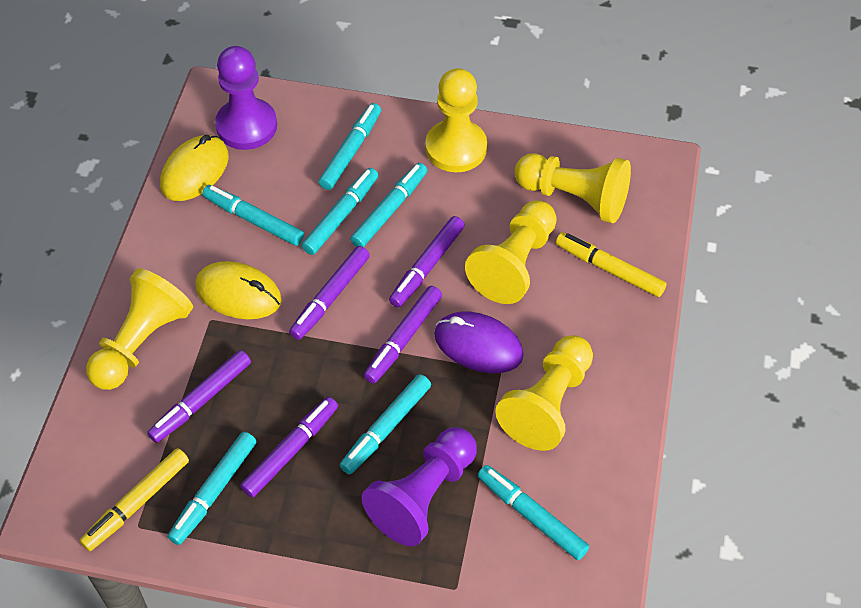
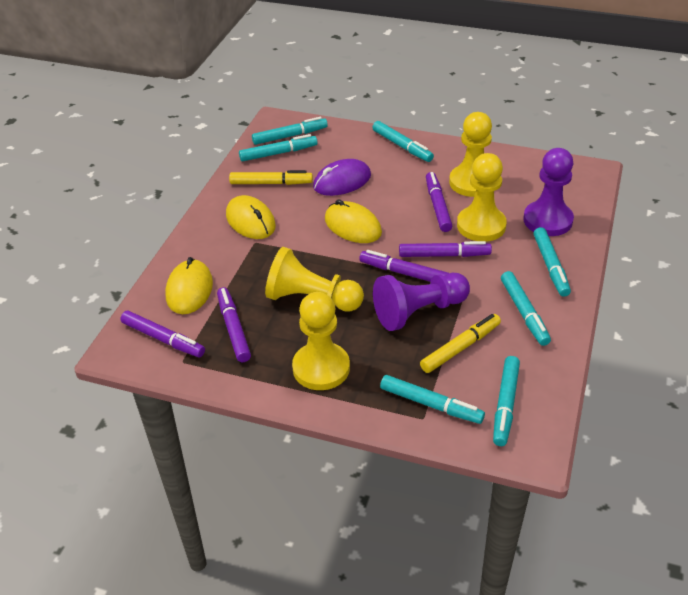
yellow mouse: 2 -> 3
yellow pawn: 5 -> 4

